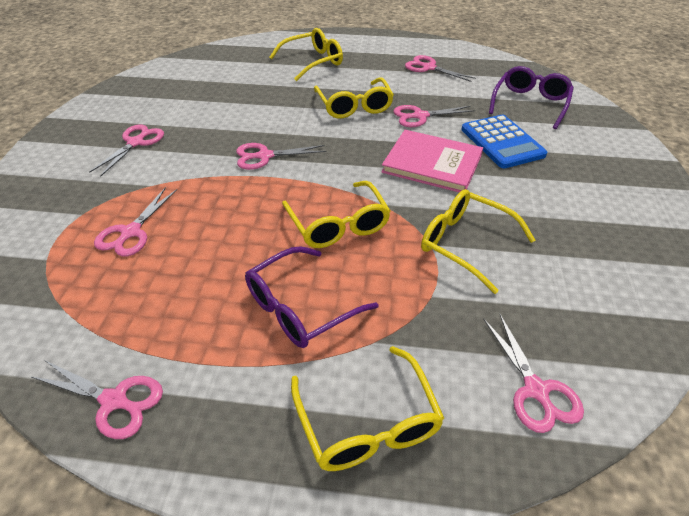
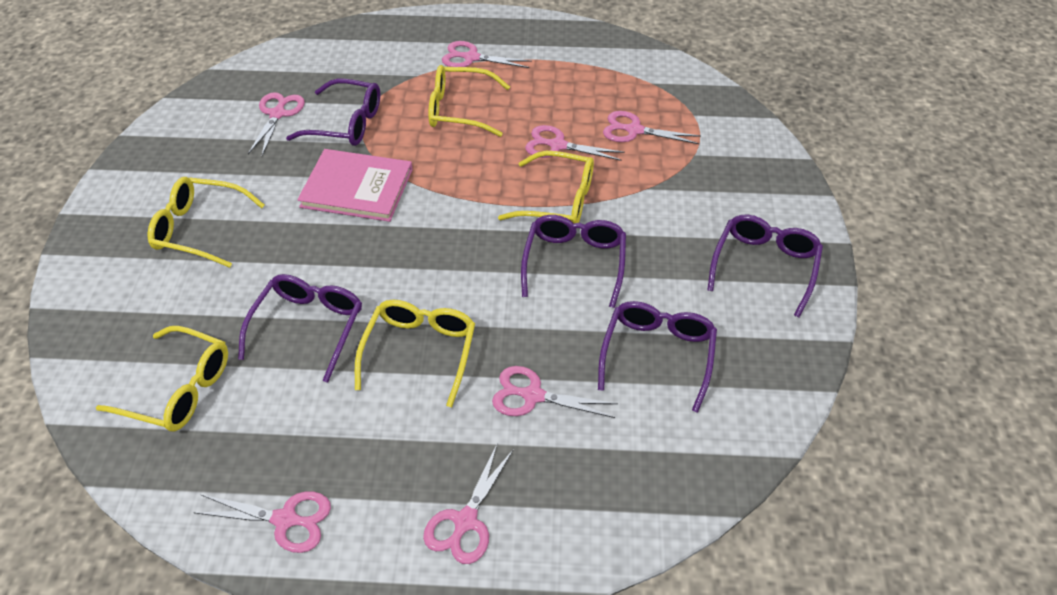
blue calculator: 1 -> 0
purple glasses: 2 -> 5

